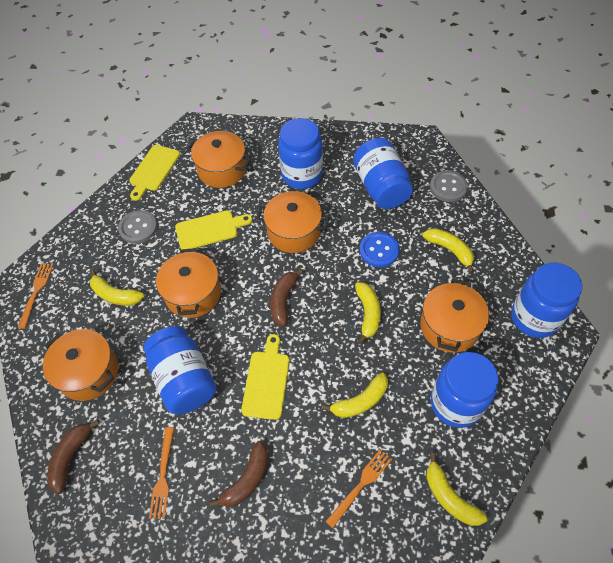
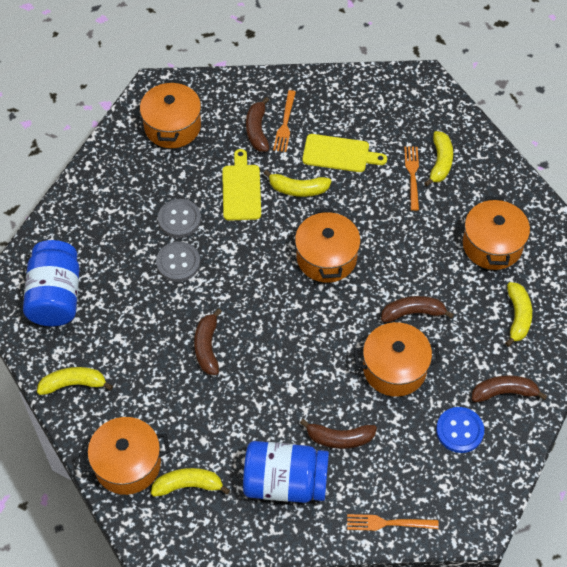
blue jar: 5 -> 2
brown banana: 3 -> 5
yellow cutting board: 3 -> 2

